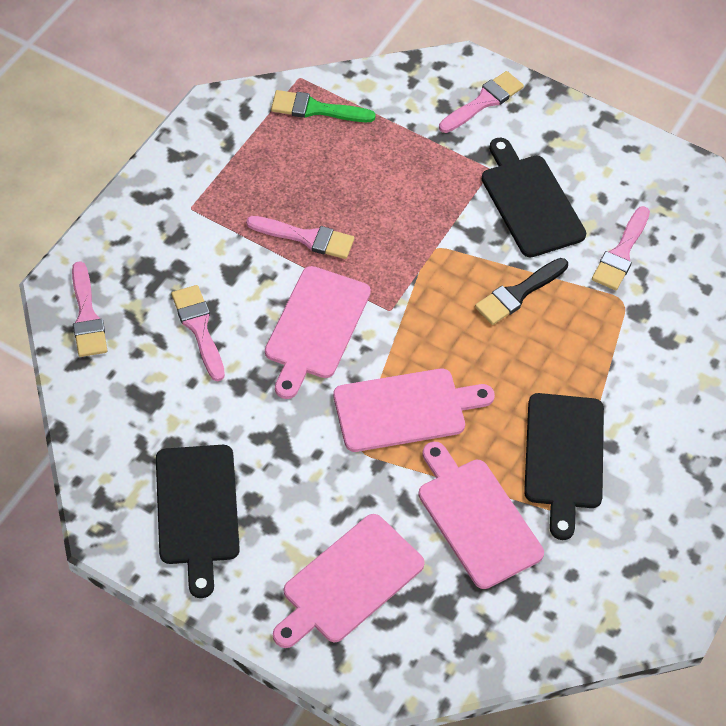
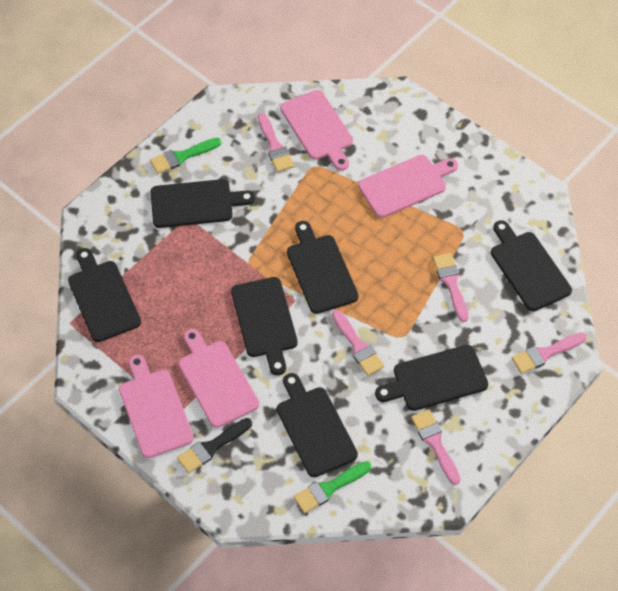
black cutting board: 3 -> 7
green brush: 1 -> 2

